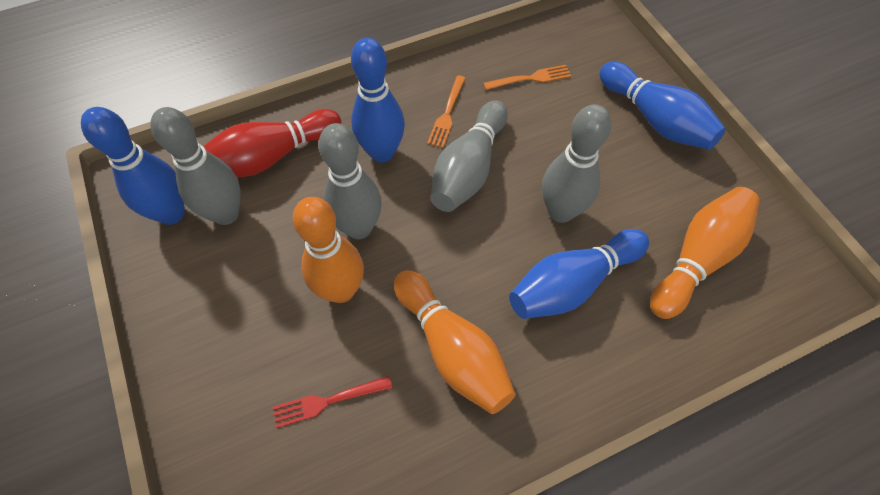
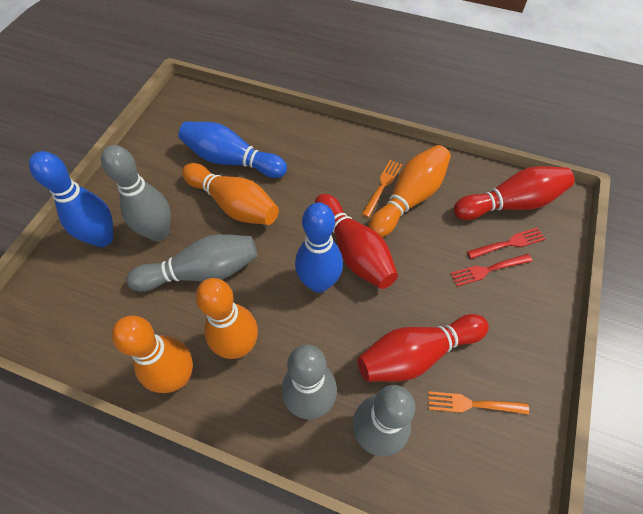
blue bowling pin: 4 -> 3
orange bowling pin: 3 -> 4
red bowling pin: 1 -> 3
red fork: 1 -> 2

